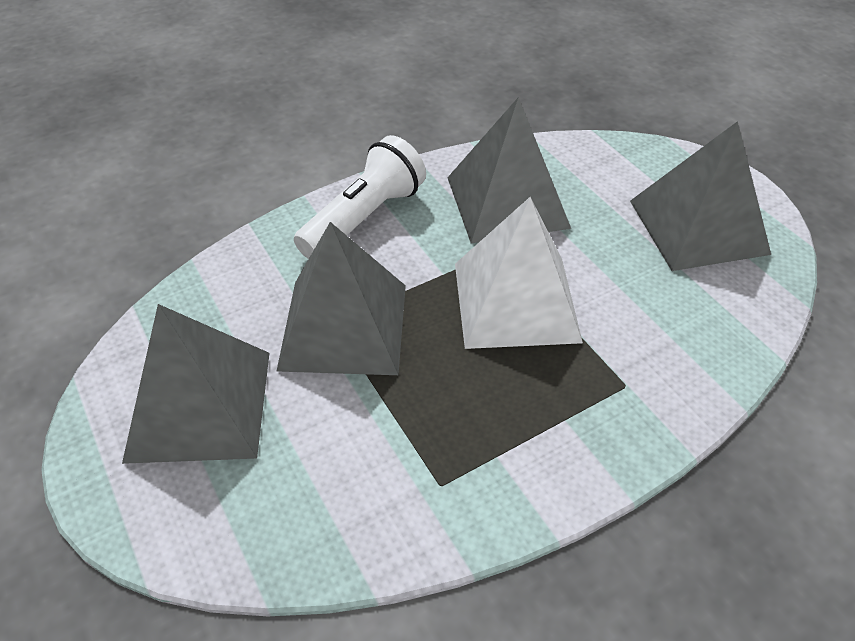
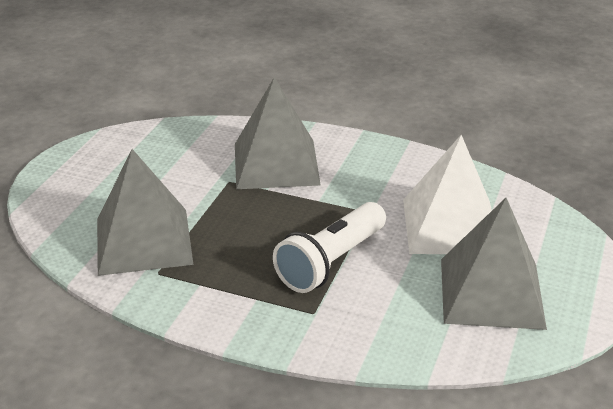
grey pyramid: 4 -> 3

